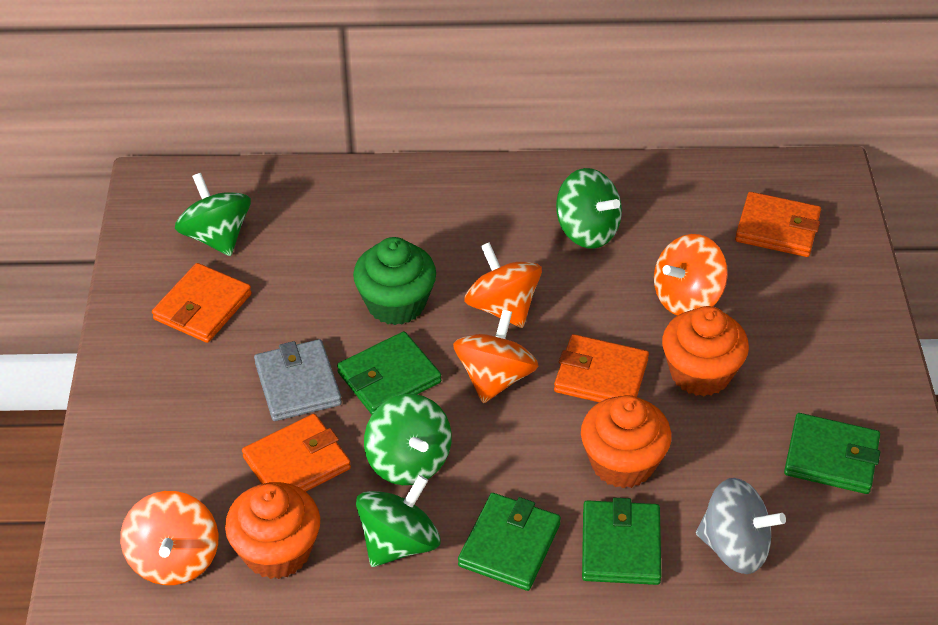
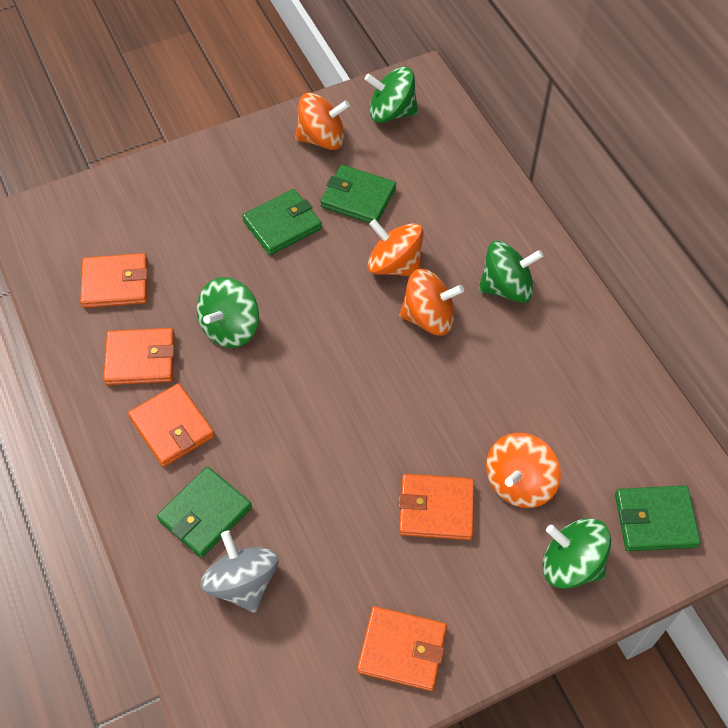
green cupcake: 1 -> 0
grey wallet: 1 -> 0
orange cupcake: 3 -> 0
orange wallet: 4 -> 5

